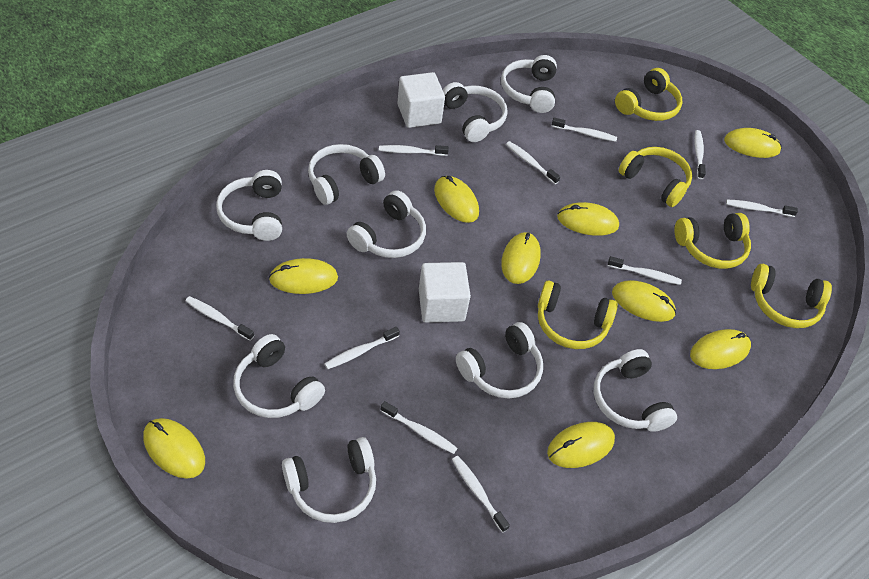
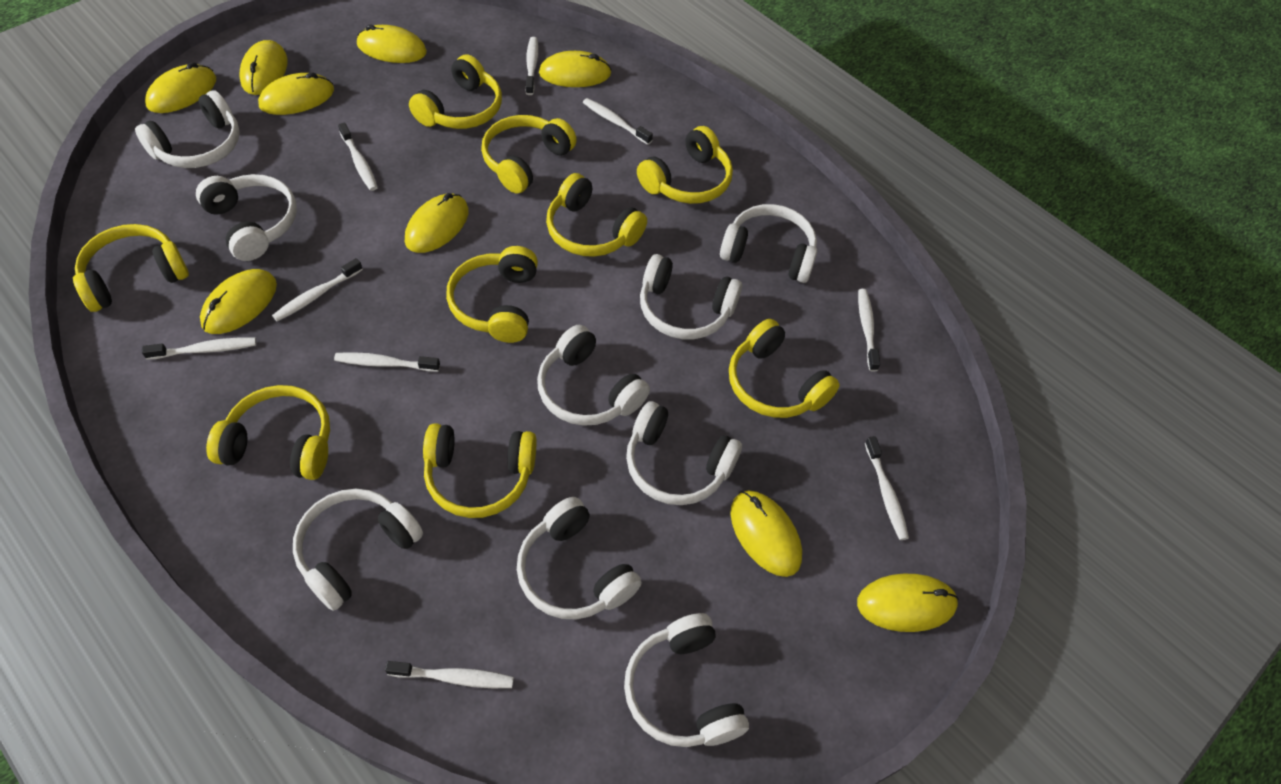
white cube: 2 -> 0
white toothbrush: 10 -> 9
yellow headphones: 5 -> 9

